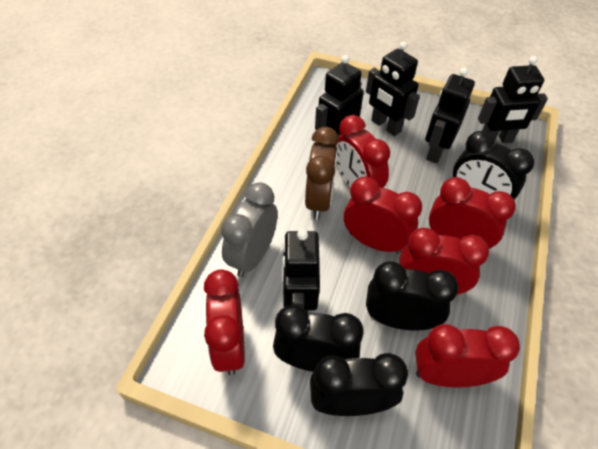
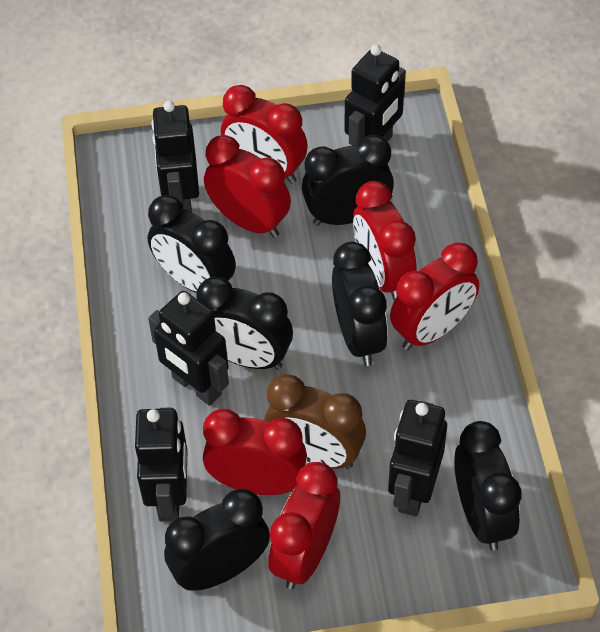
black clock: 4 -> 6
grey clock: 1 -> 0

